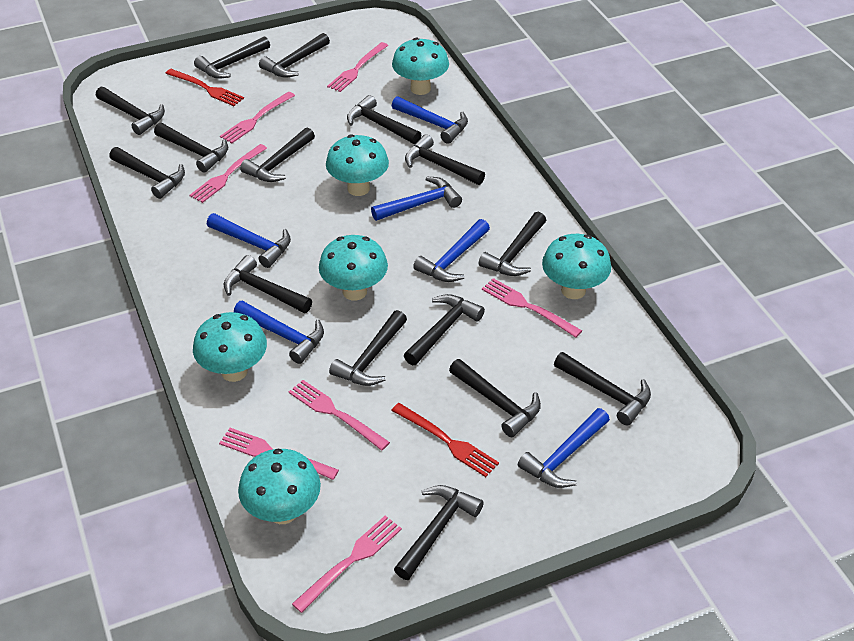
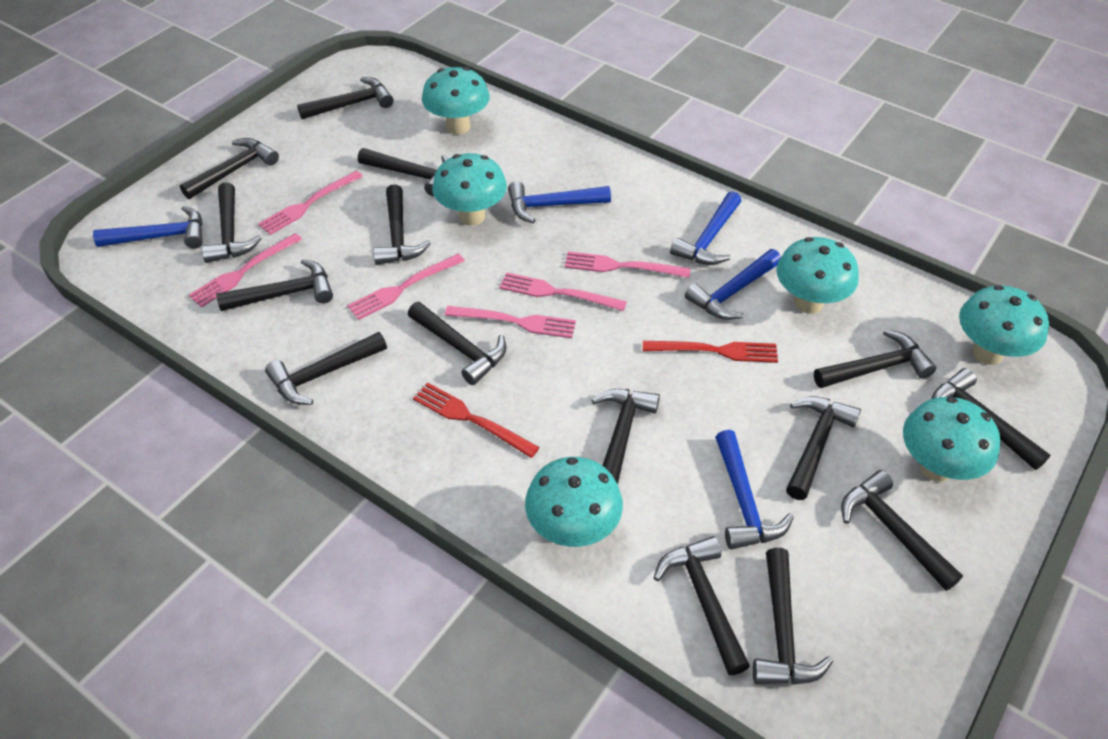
blue hammer: 6 -> 5
pink fork: 7 -> 6

